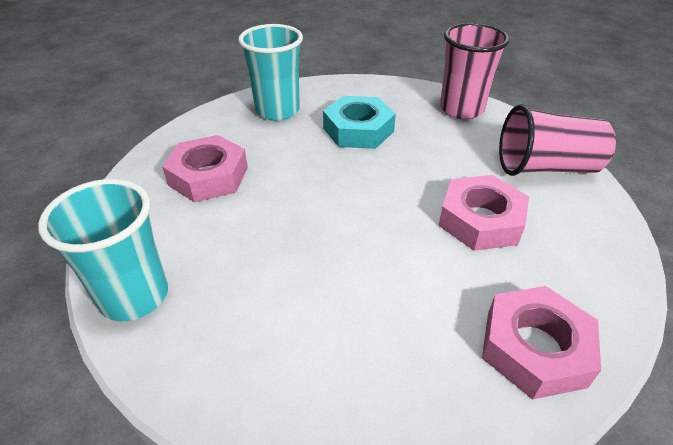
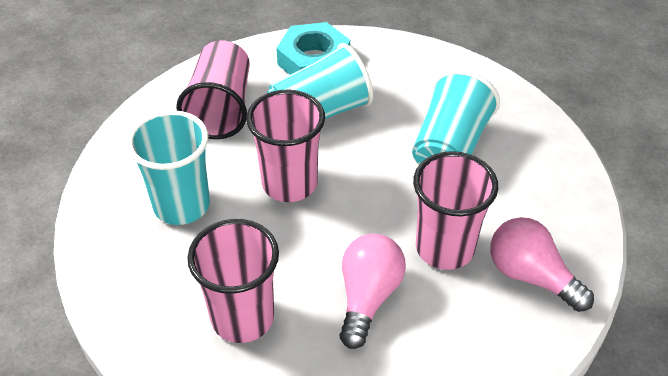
pink cup: 2 -> 4
pink light bulb: 0 -> 2
pink nut: 3 -> 0
turquoise cup: 2 -> 3

